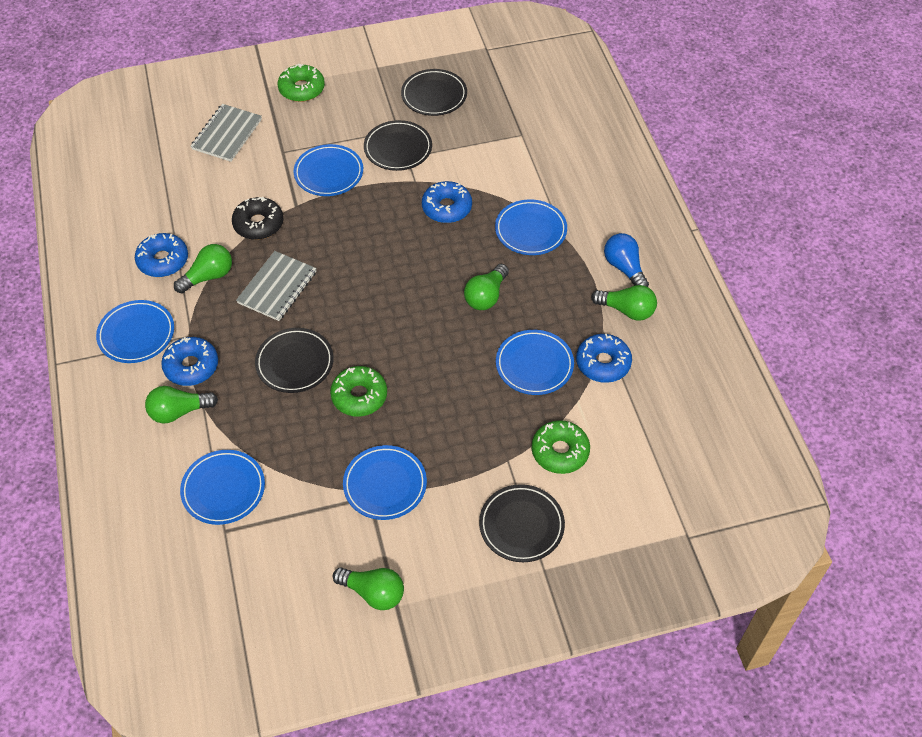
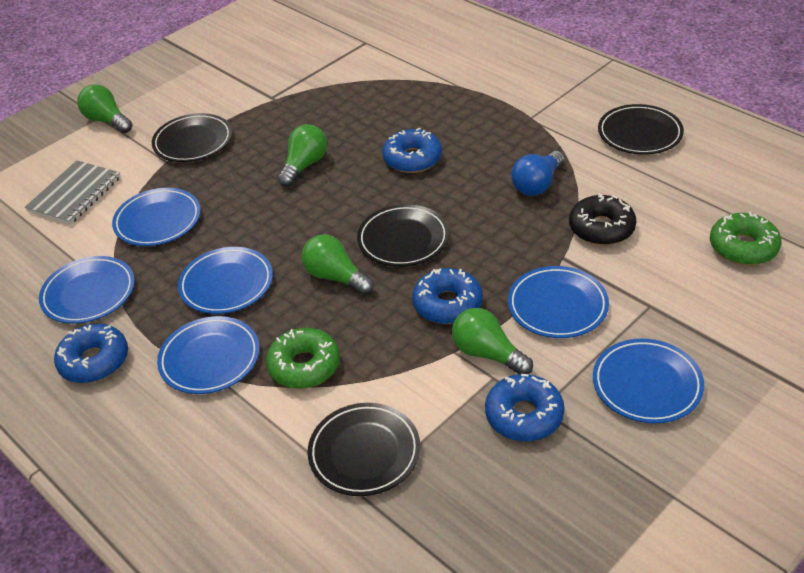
green donut: 3 -> 2
green light bulb: 5 -> 4
grey notebook: 2 -> 1

